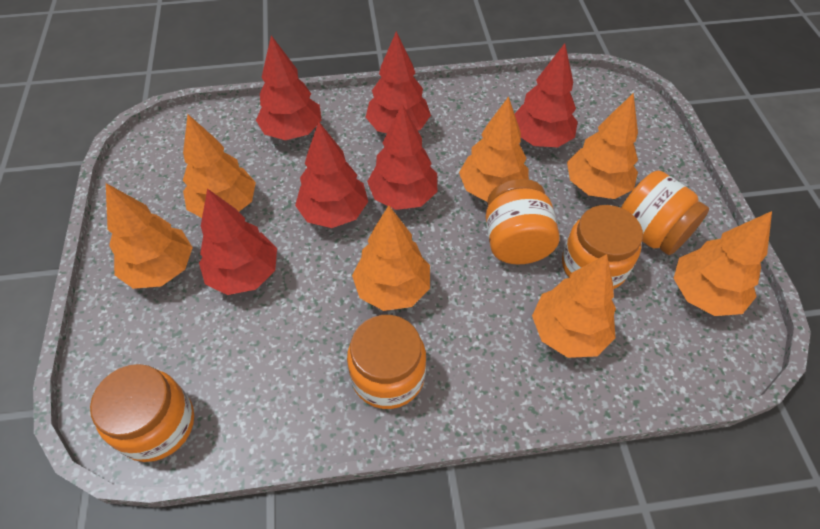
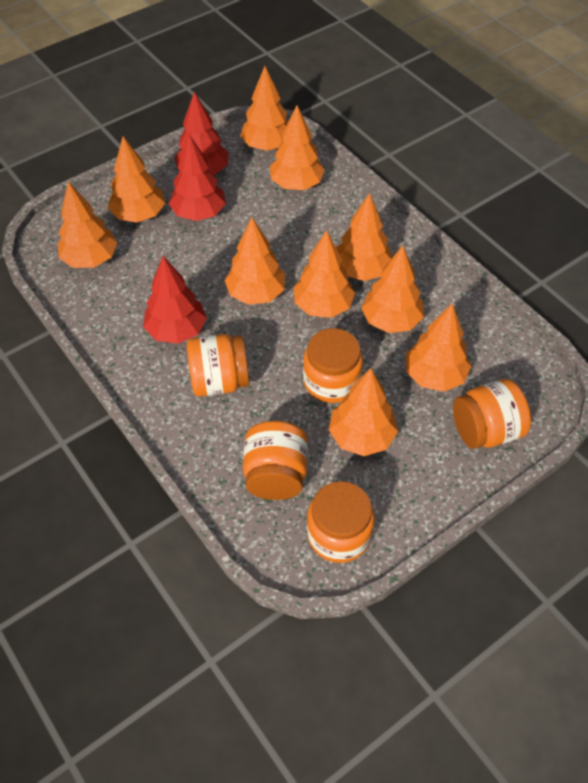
orange tree: 7 -> 10
red tree: 6 -> 3

